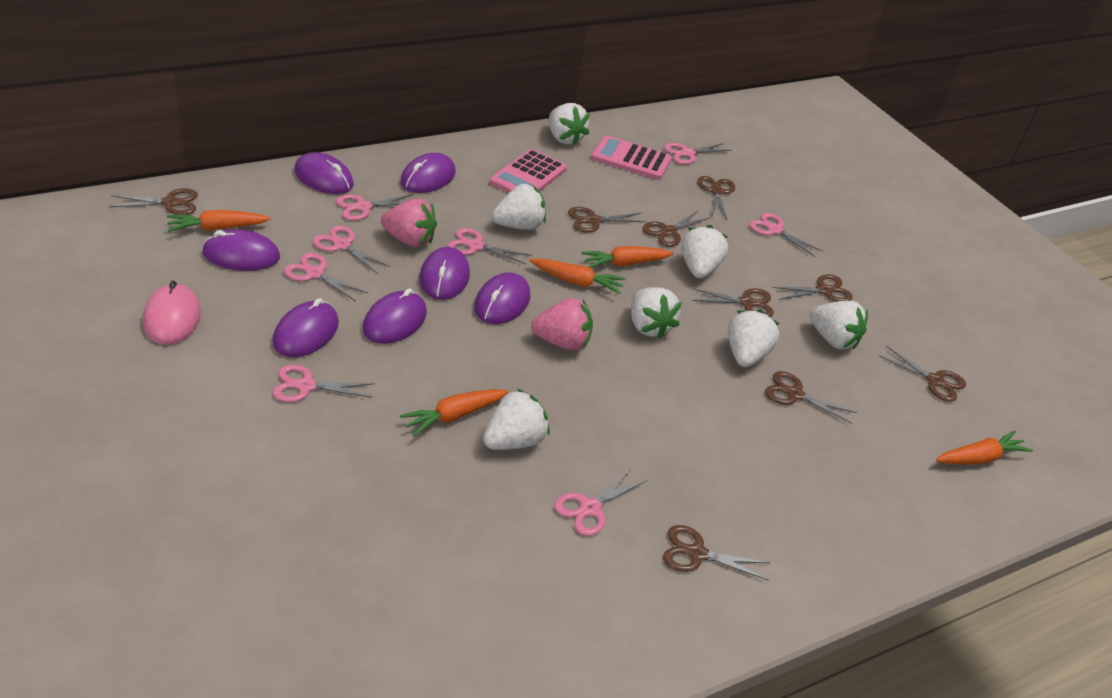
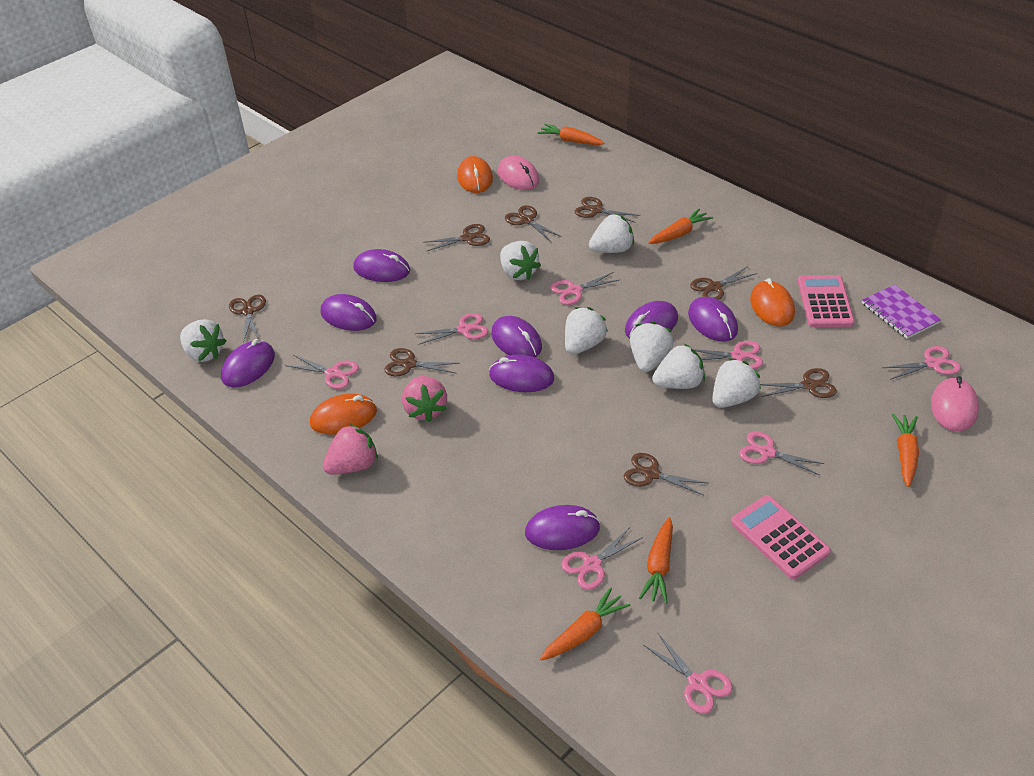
brown scissors: 9 -> 8
orange mouse: 0 -> 3
pink mouse: 1 -> 2
purple mouse: 7 -> 8
purple notebook: 0 -> 1

